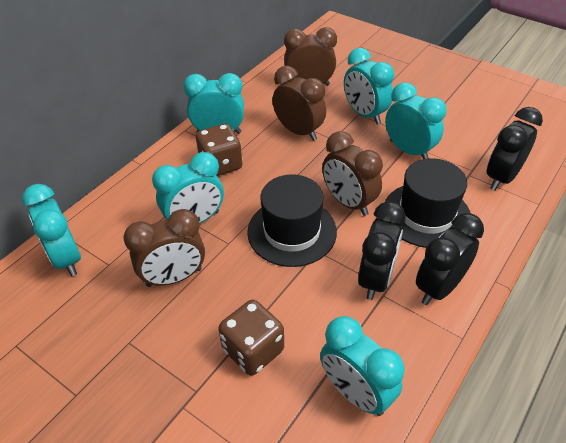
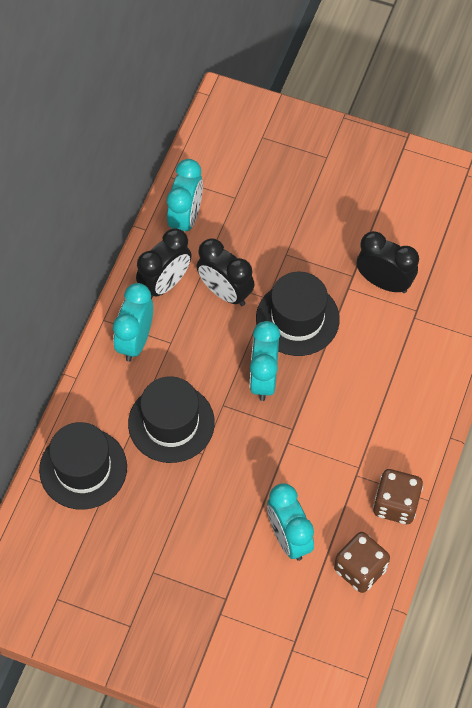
black hat: 2 -> 3
brown clock: 4 -> 0
turquoise clock: 6 -> 4

